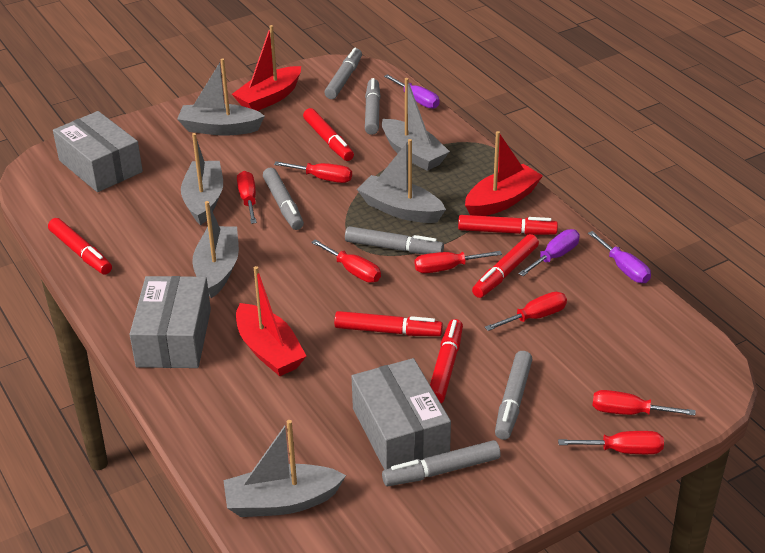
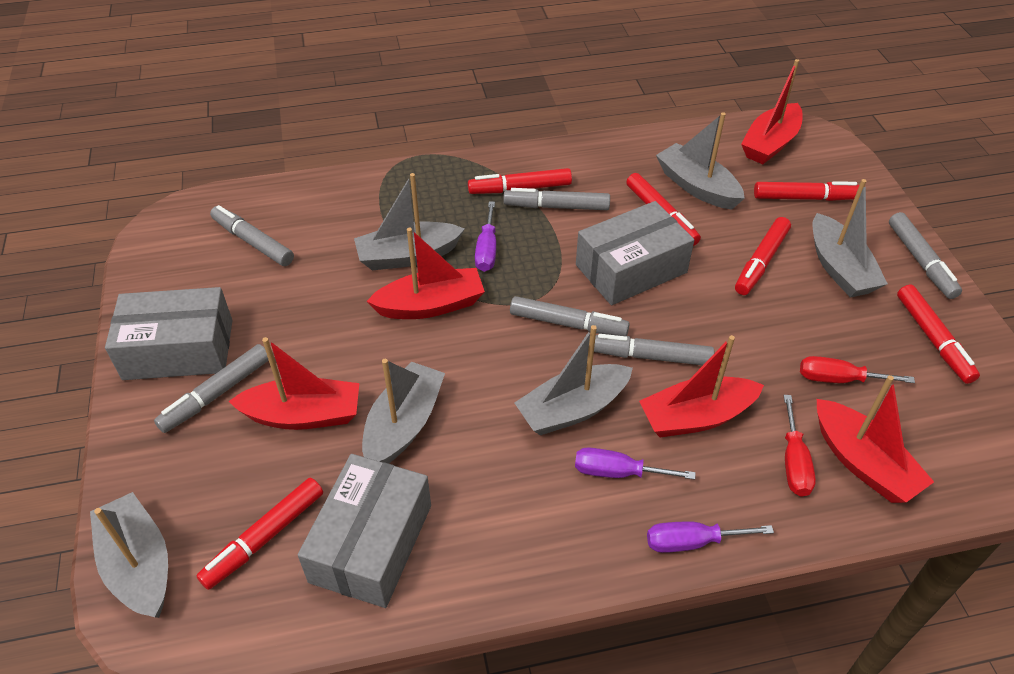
red boat: 3 -> 5
red screwdriver: 7 -> 2

